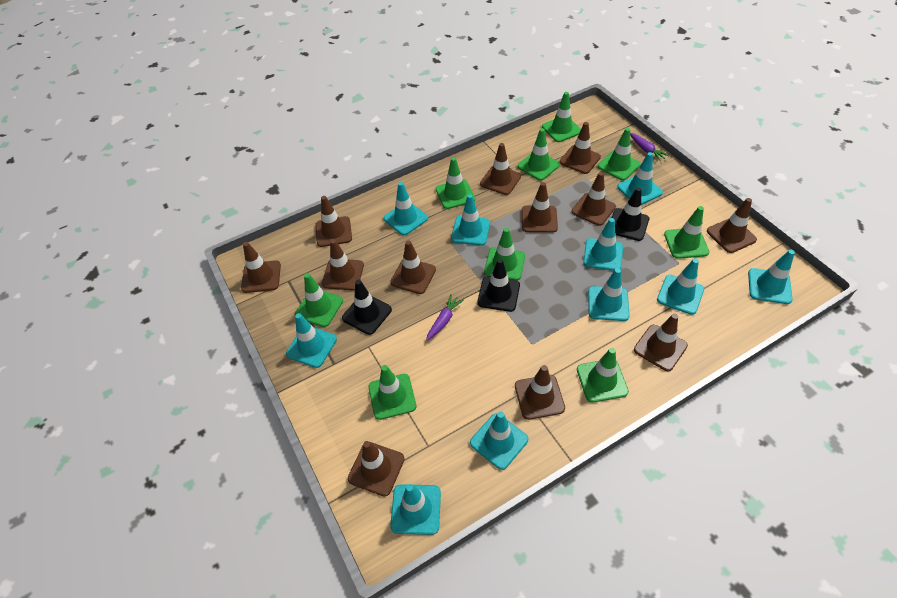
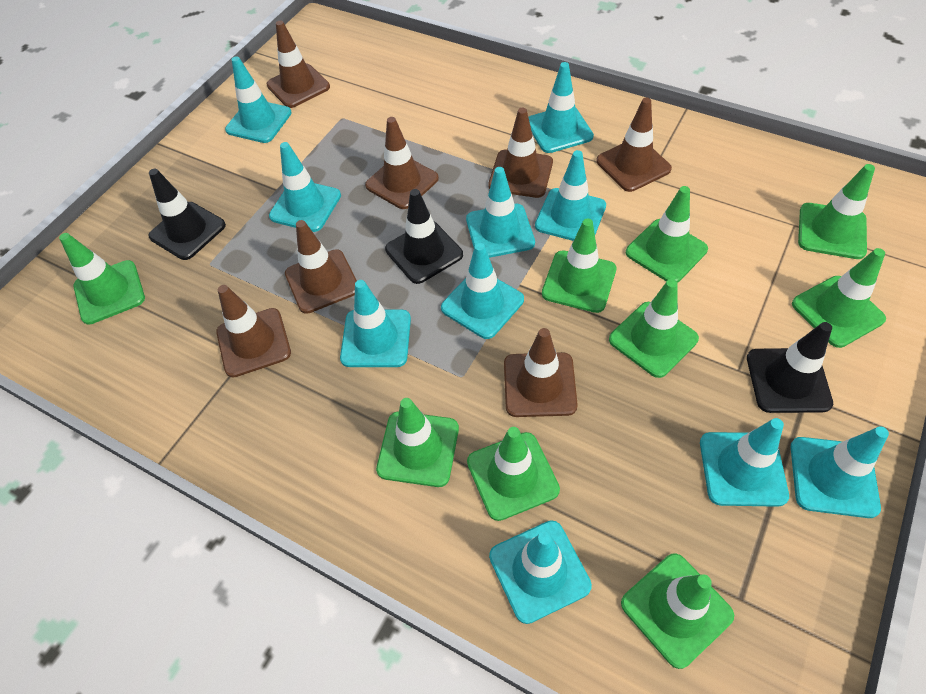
brown traffic cone: 12 -> 7
purple carrot: 2 -> 0

